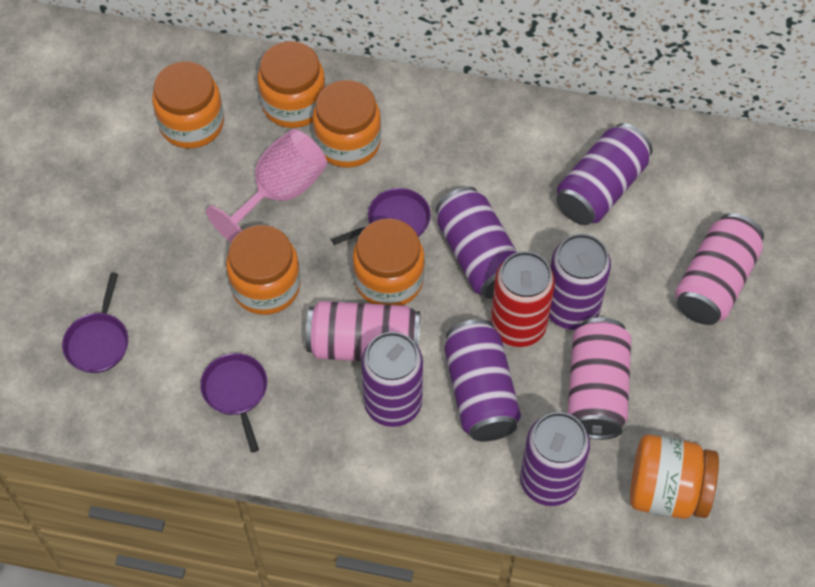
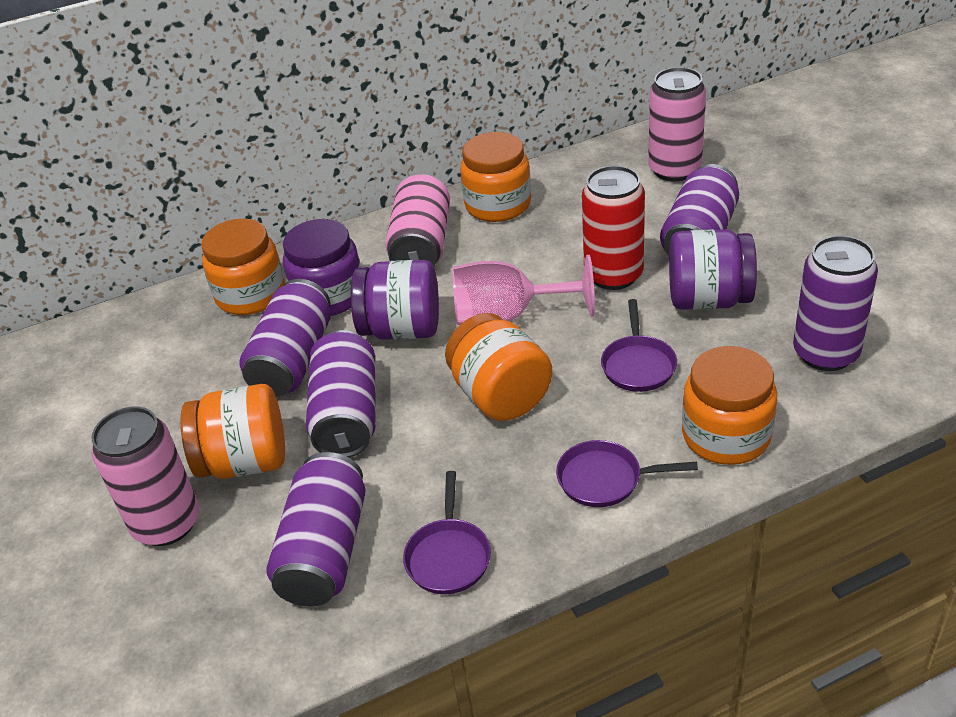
orange jar: 6 -> 5
purple can: 6 -> 5
purple jar: 0 -> 3

